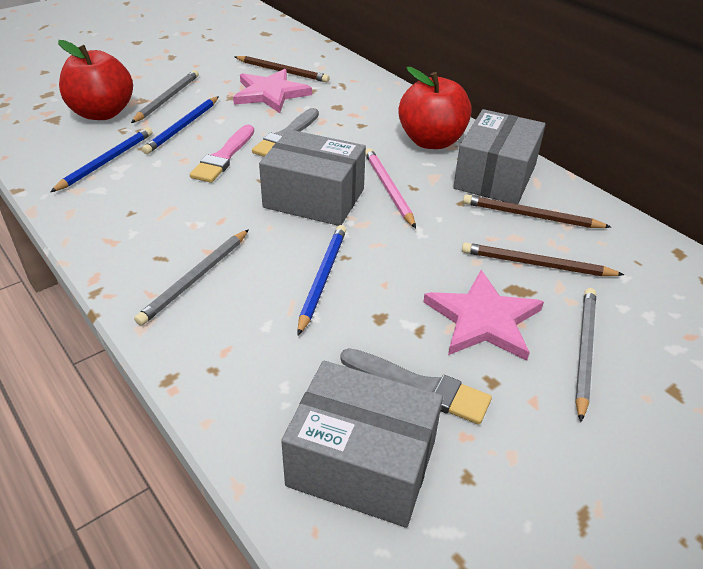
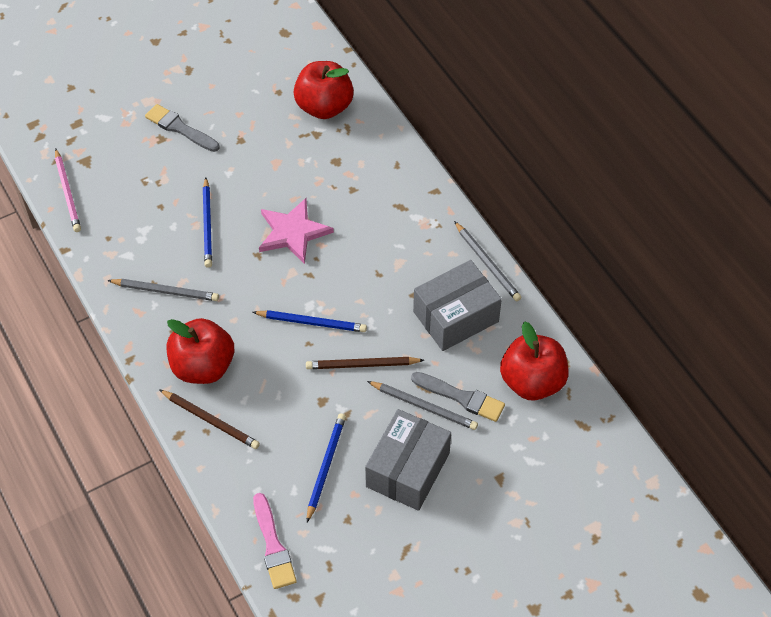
brown pencil: 3 -> 2
grey box: 3 -> 2
pink star: 2 -> 1
red apple: 2 -> 3

